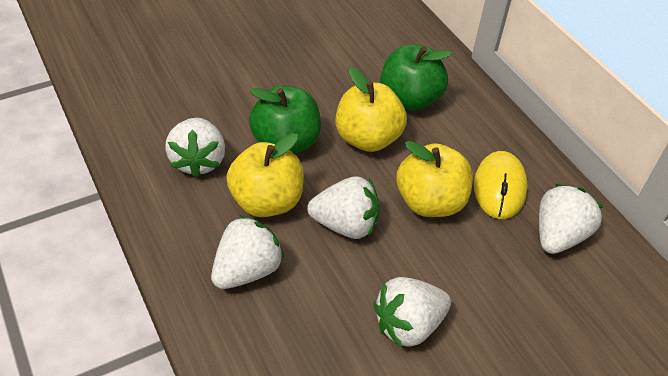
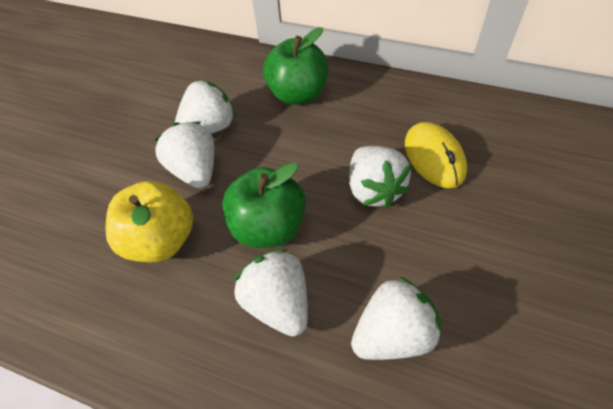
yellow apple: 3 -> 1

